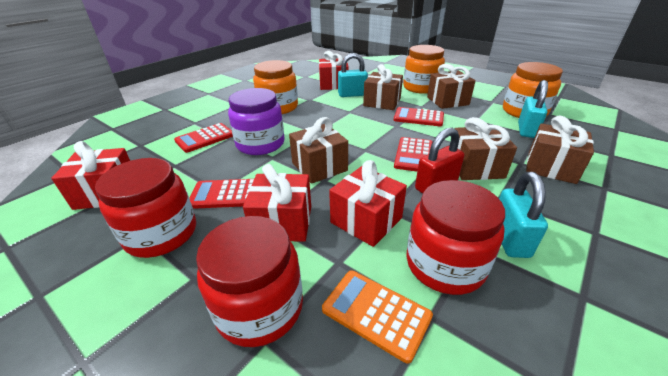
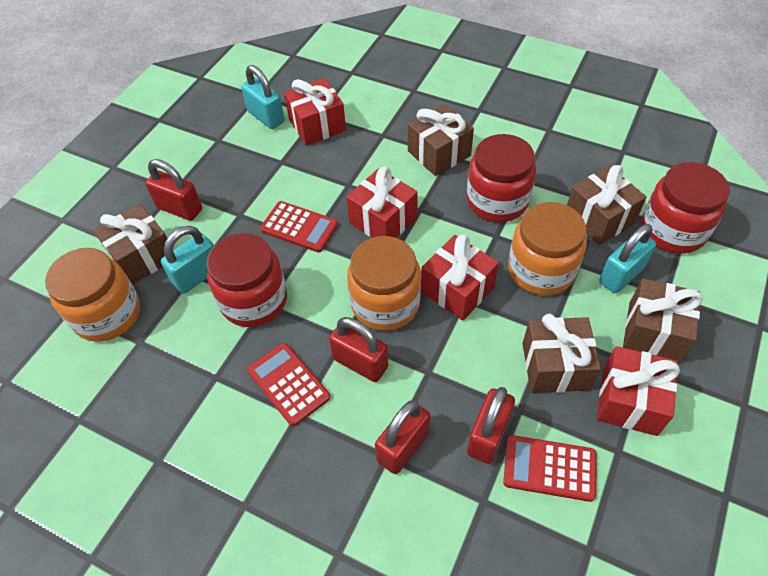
orange calculator: 1 -> 0
purple jar: 1 -> 0
red calculator: 4 -> 3
red padlock: 1 -> 4

